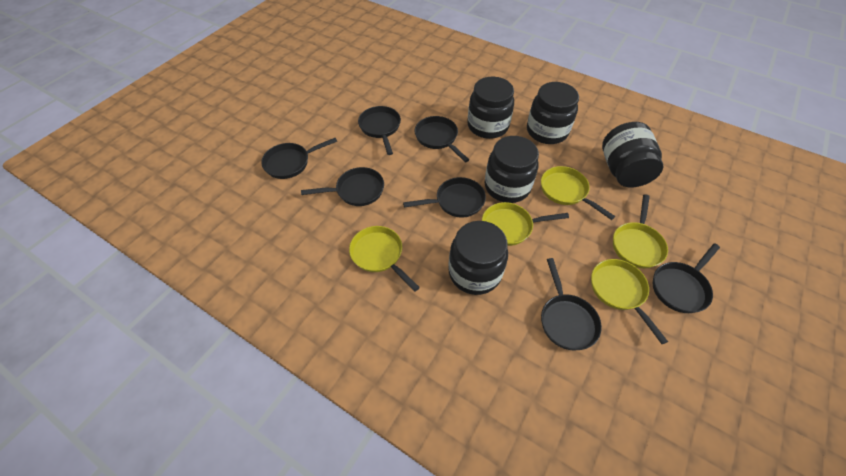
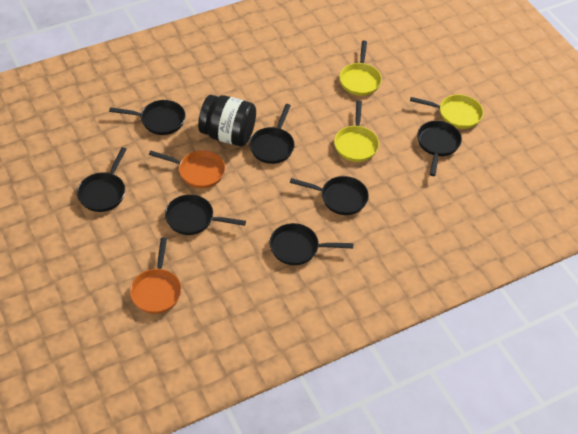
black jar: 5 -> 1
orange pan: 0 -> 2
yellow pan: 5 -> 3

